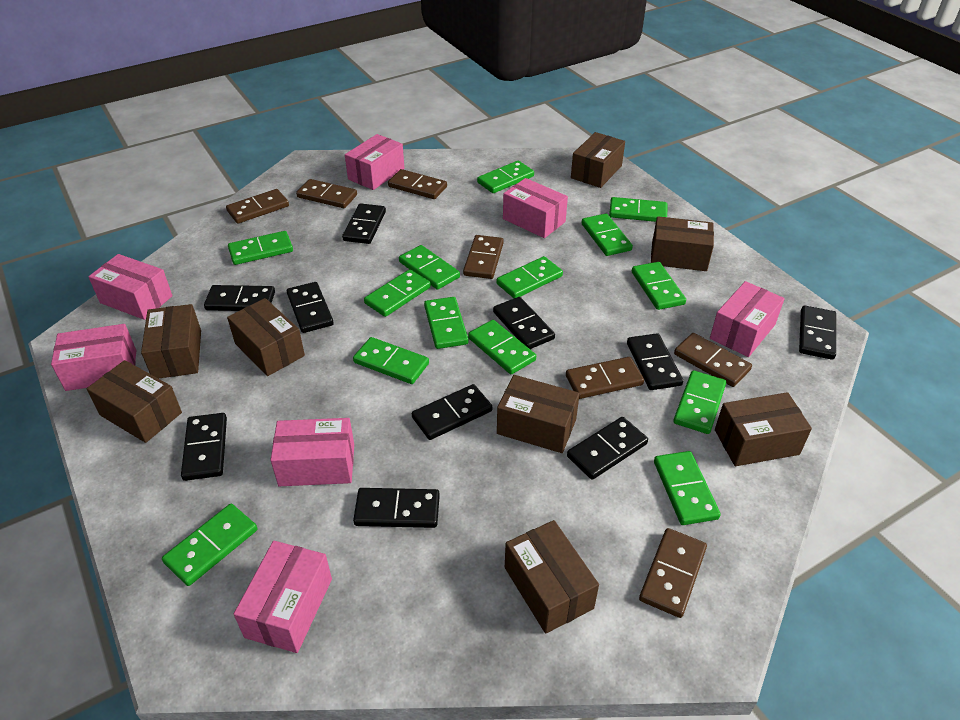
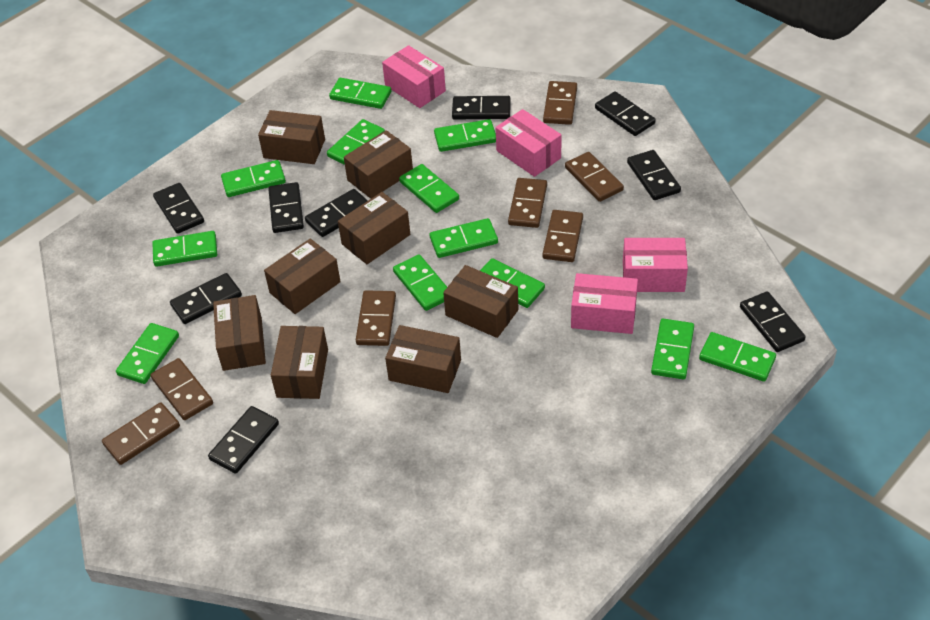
black domino: 10 -> 9
green domino: 14 -> 12
pink box: 7 -> 4

